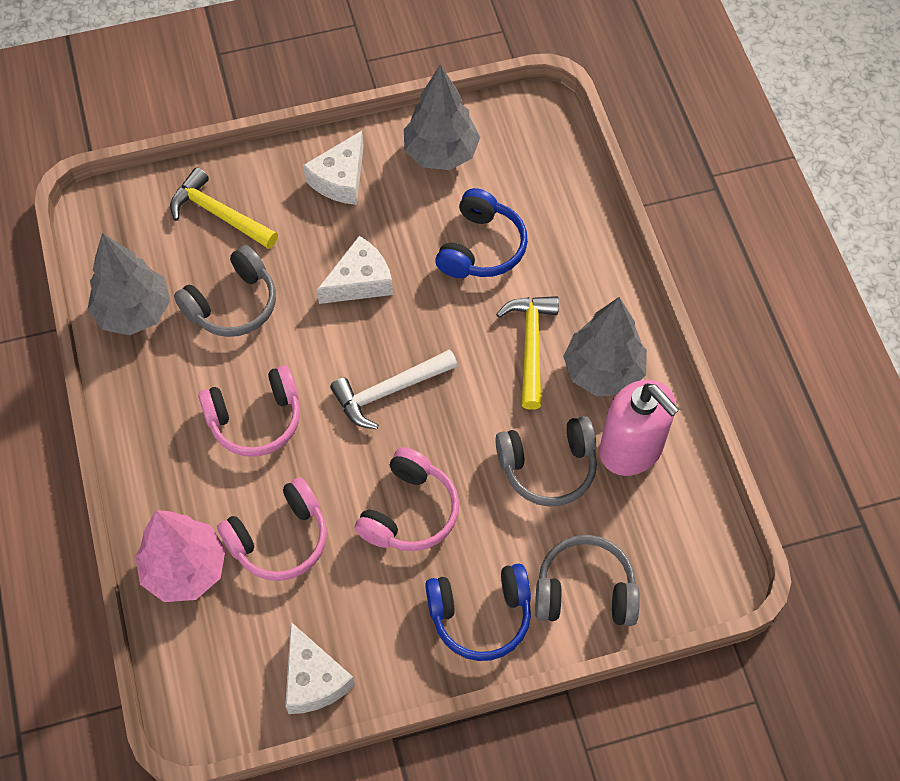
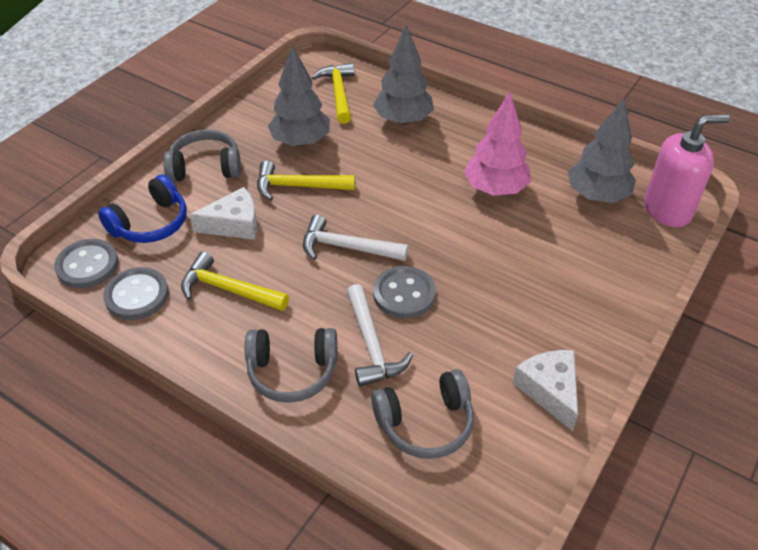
blue headphones: 2 -> 1
grey button: 0 -> 3
pink headphones: 3 -> 0
white cheese: 3 -> 2
white hammer: 1 -> 2
yellow hammer: 2 -> 3

